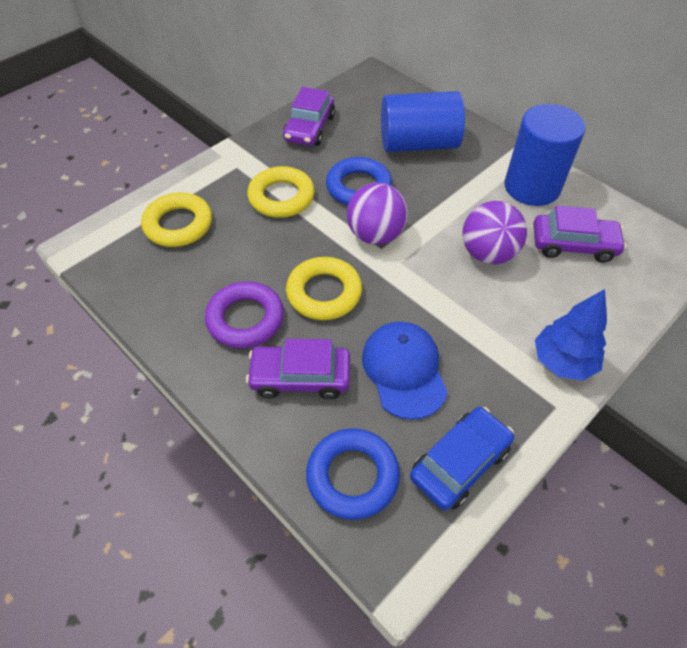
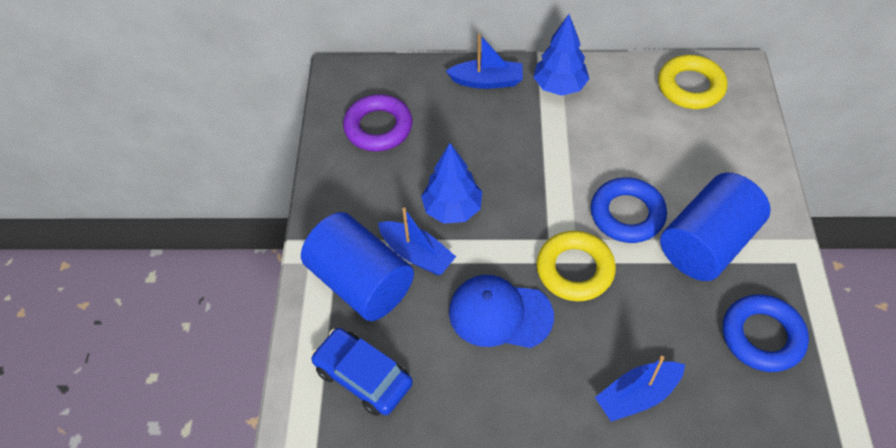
blue boat: 0 -> 3
blue tree: 1 -> 2
purple ball: 2 -> 0
purple car: 3 -> 0
yellow ring: 3 -> 2

